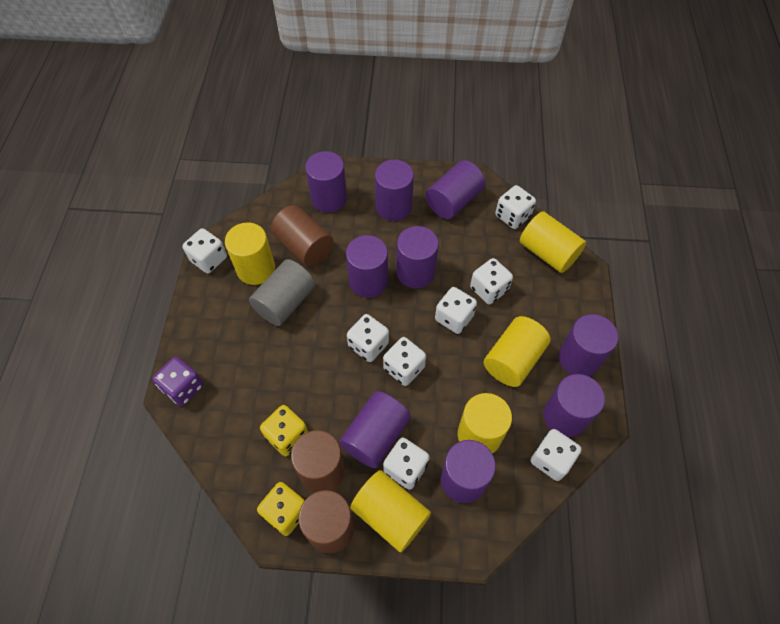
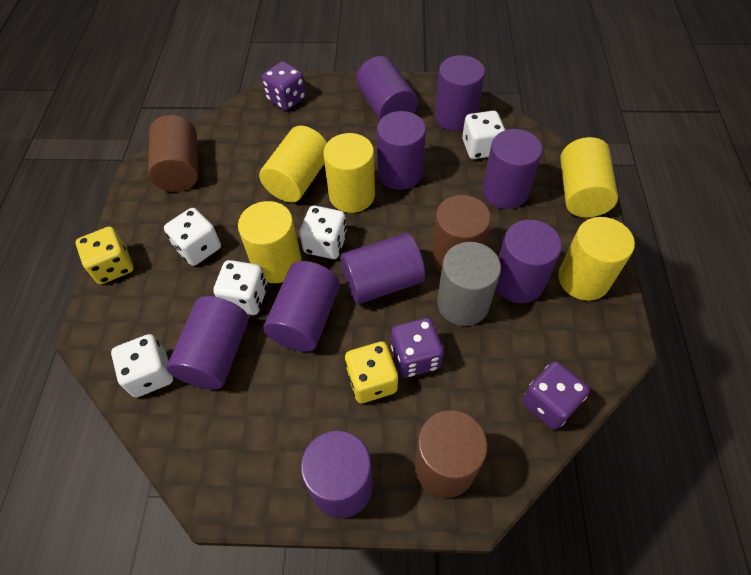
purple dice: 1 -> 3
white dice: 8 -> 5

